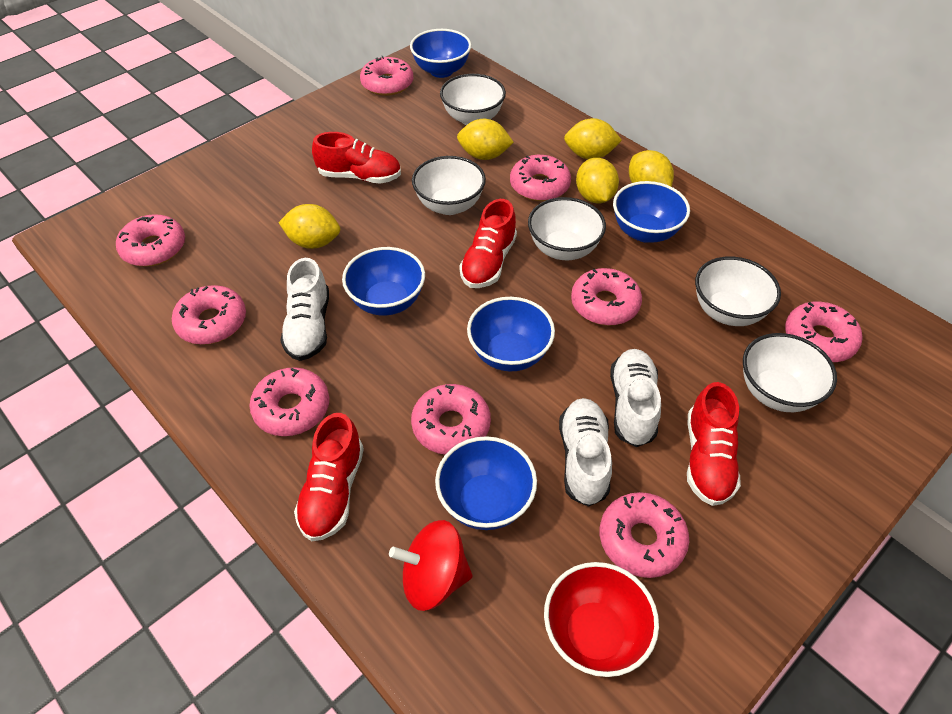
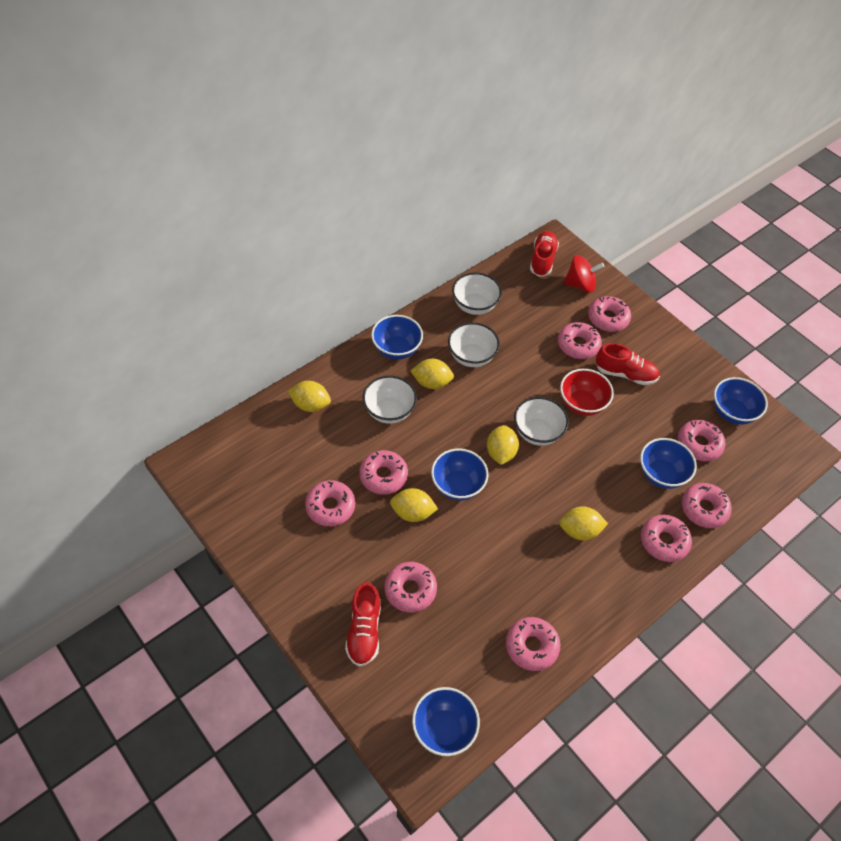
red shoe: 4 -> 3
white bowl: 5 -> 4
white shoe: 3 -> 0

